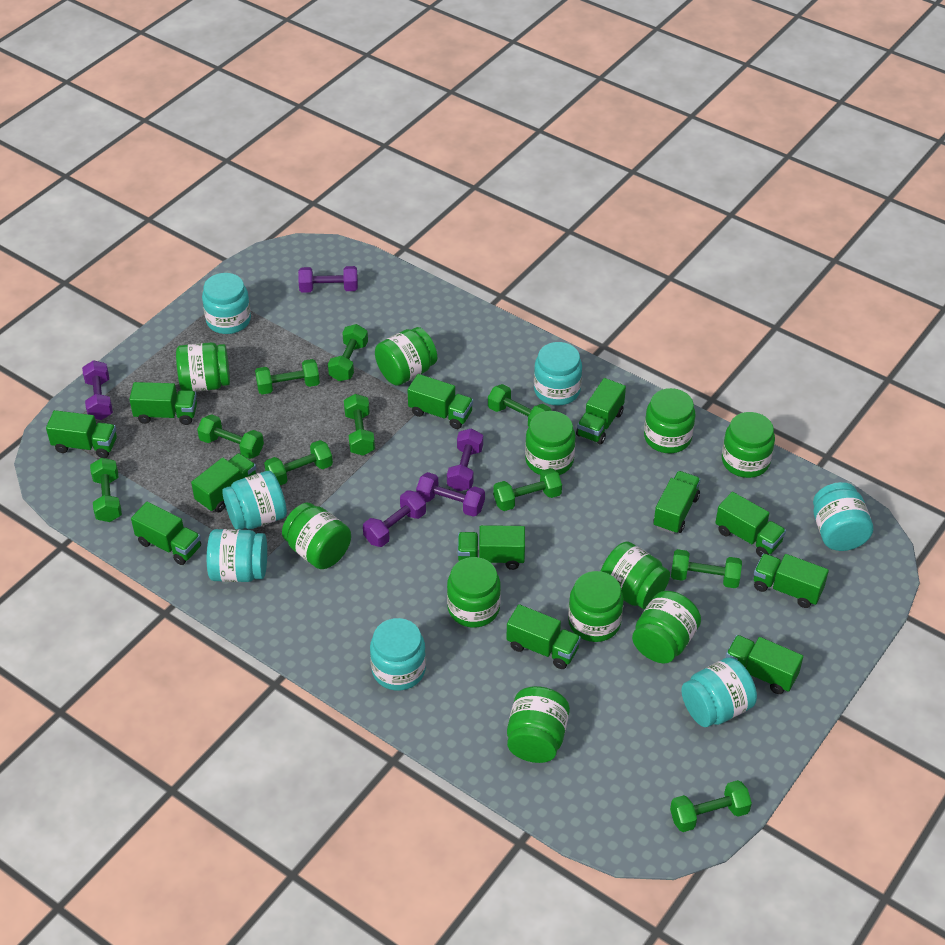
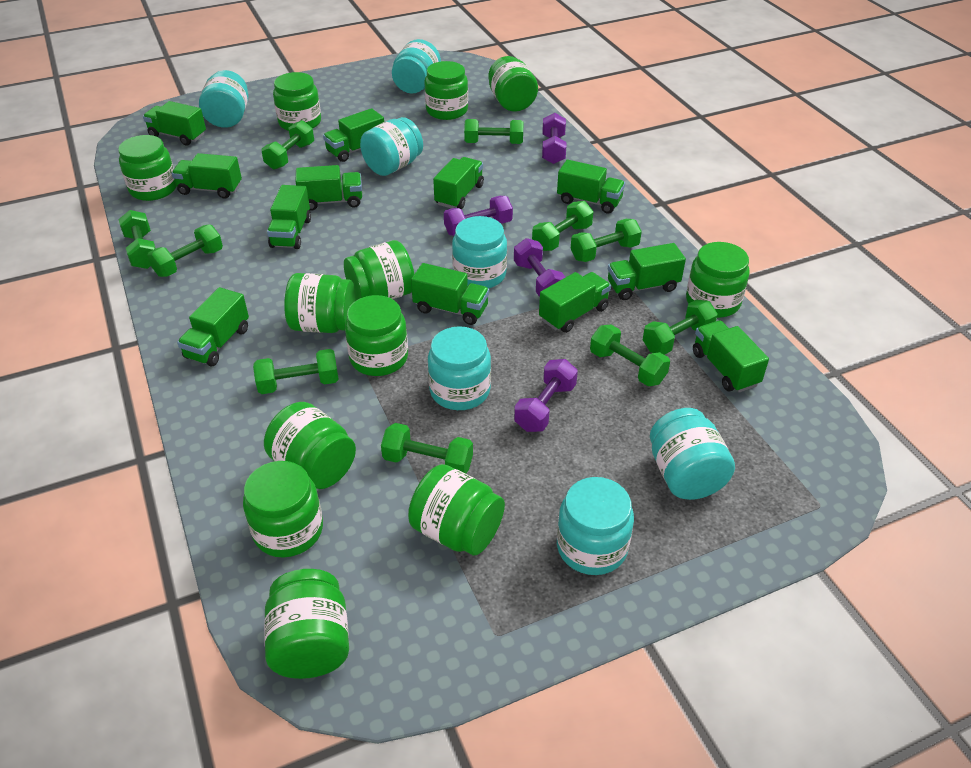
green jar: 11 -> 12
purple dumbbell: 5 -> 4

